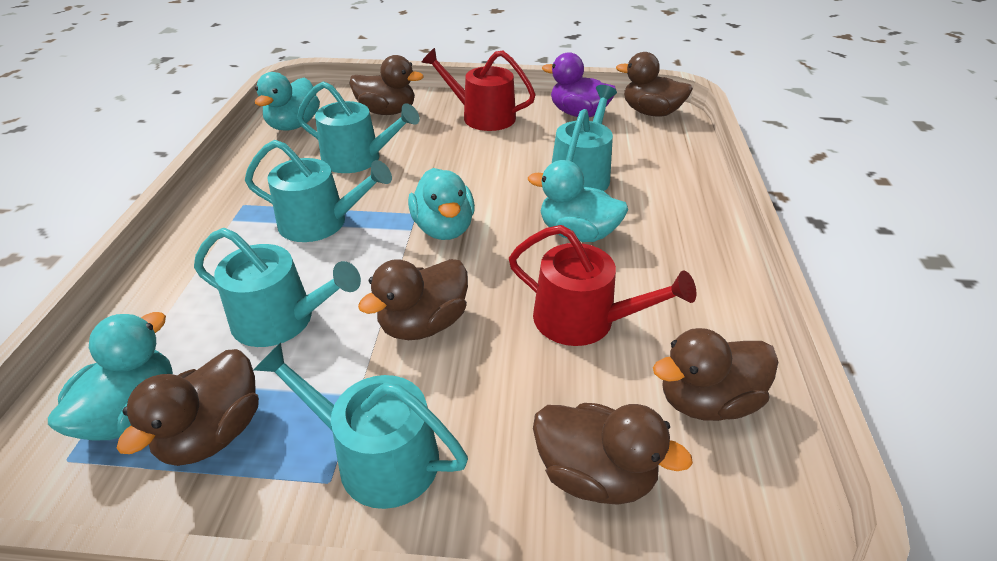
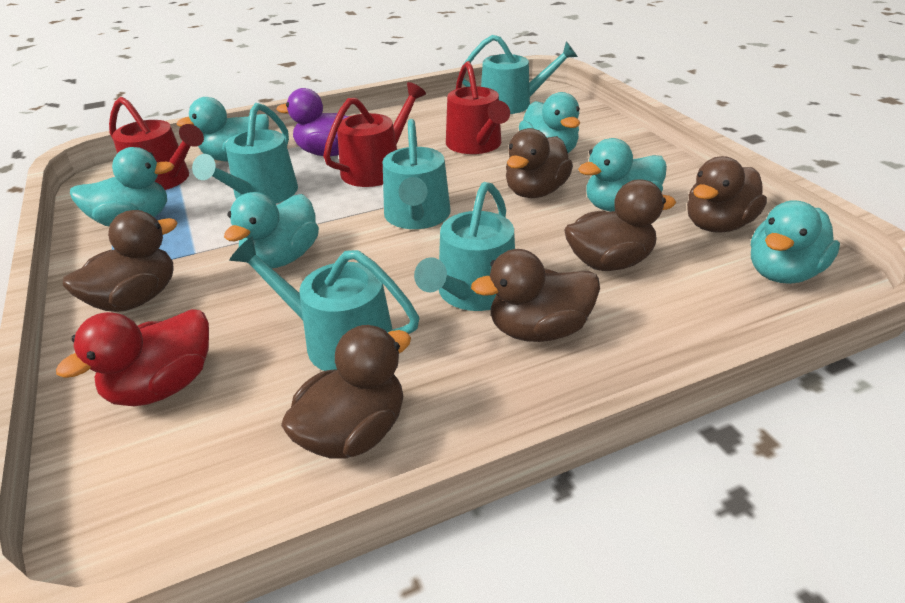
red duck: 0 -> 1
red watering can: 2 -> 3
turquoise duck: 4 -> 6

